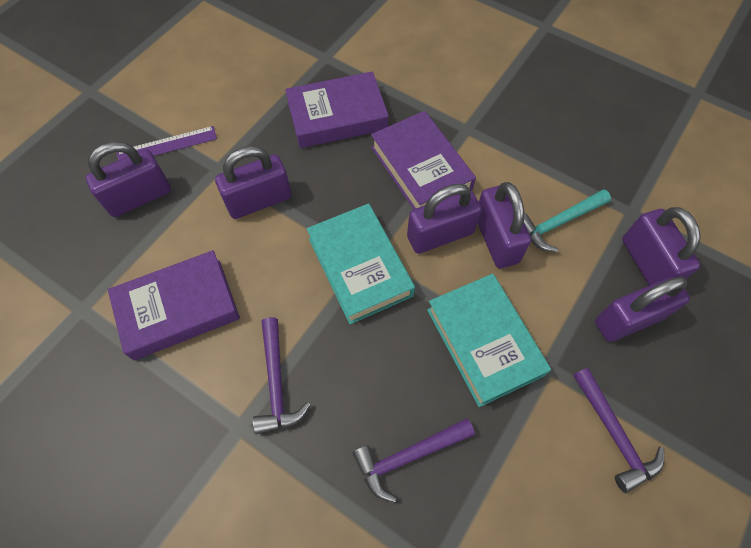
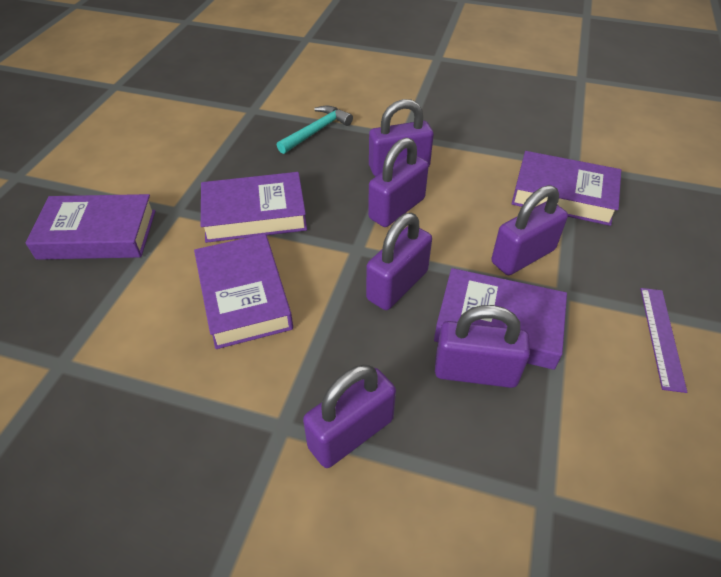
purple book: 3 -> 5
purple hammer: 3 -> 0
turquoise book: 2 -> 0

